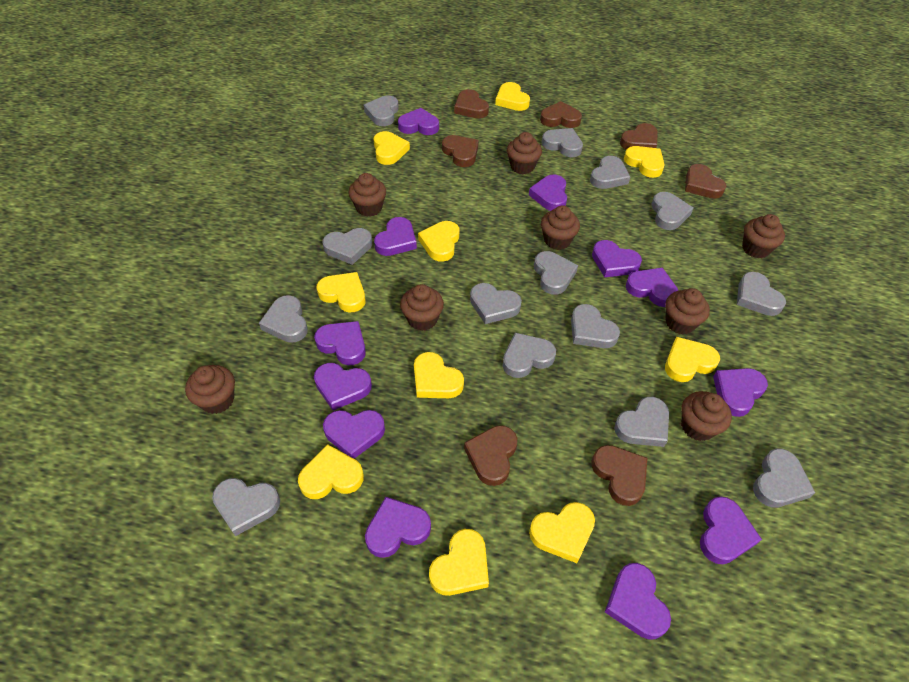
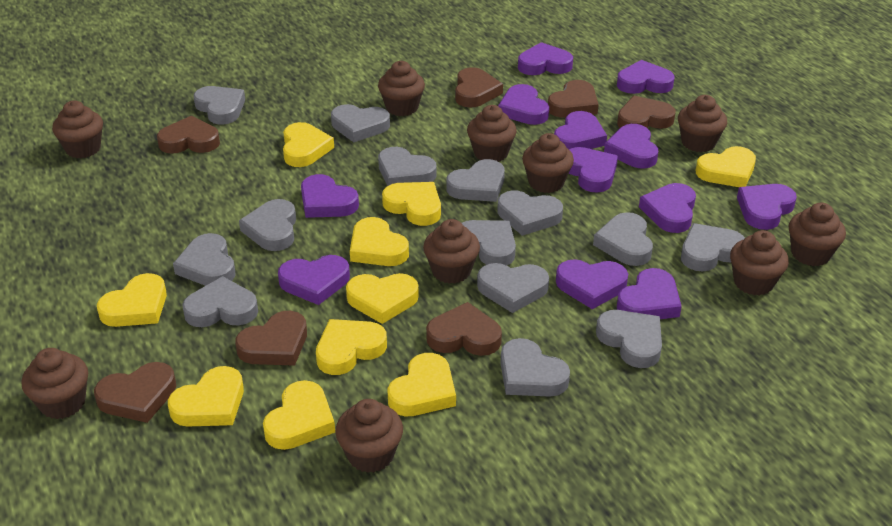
brown cupcake: 8 -> 10

